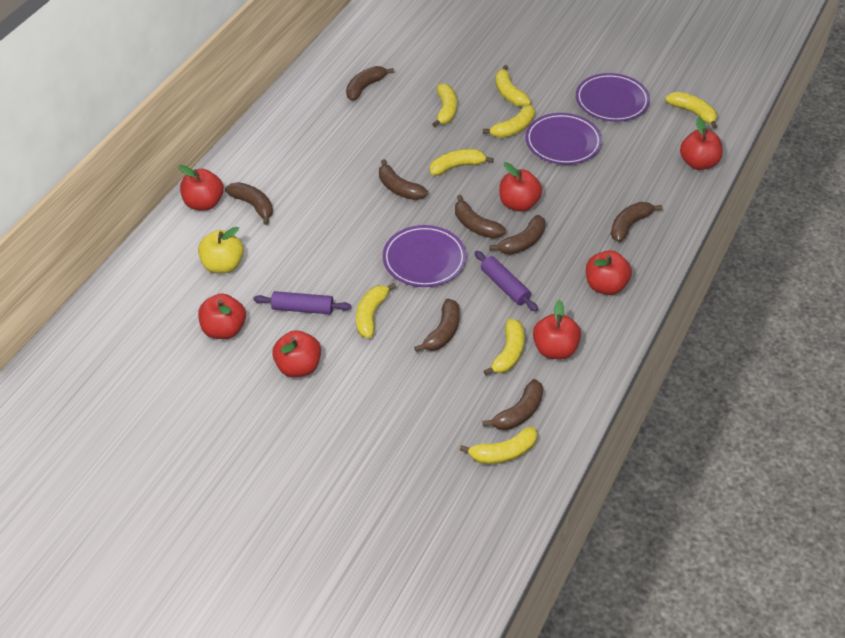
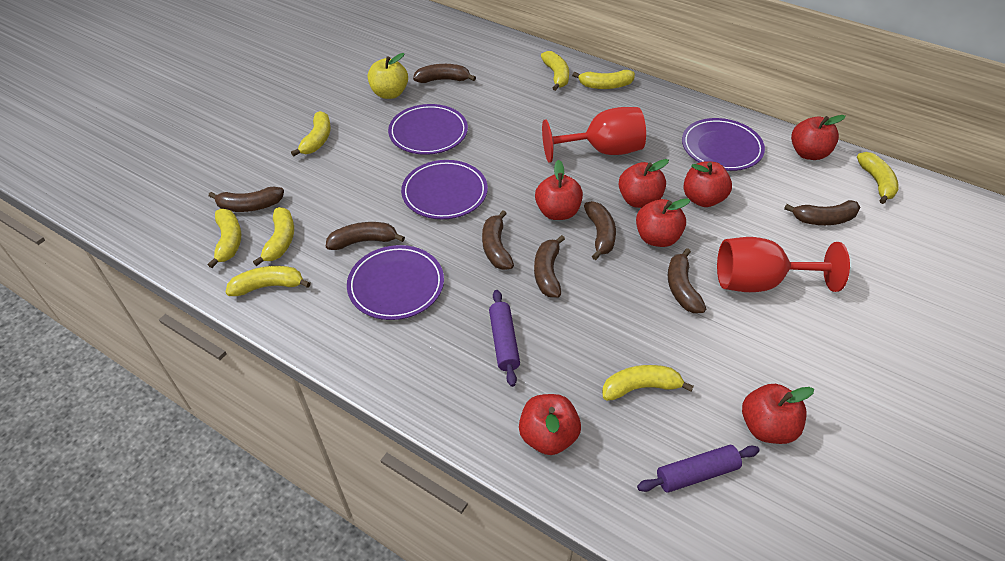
purple plate: 3 -> 4
red goblet: 0 -> 2

